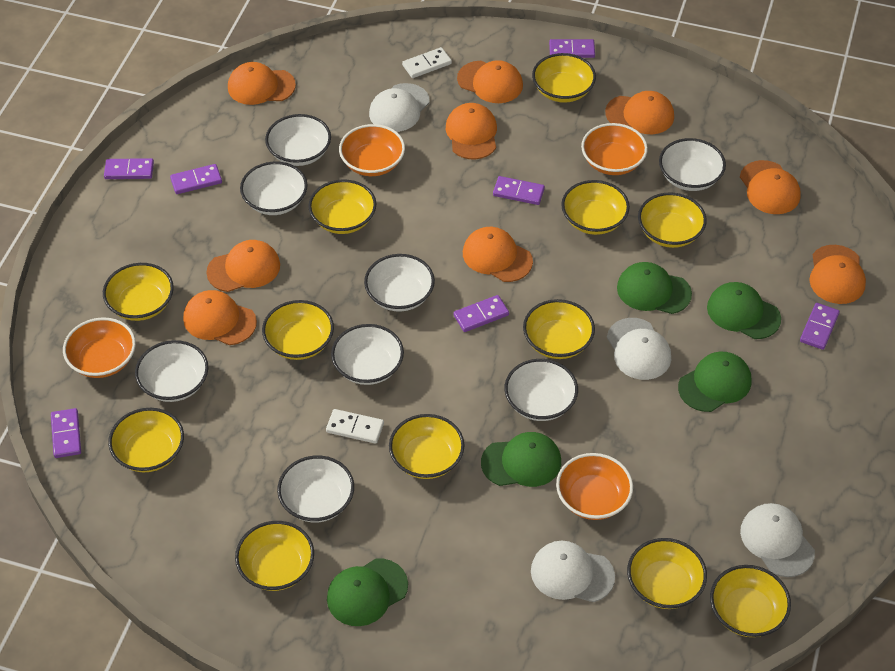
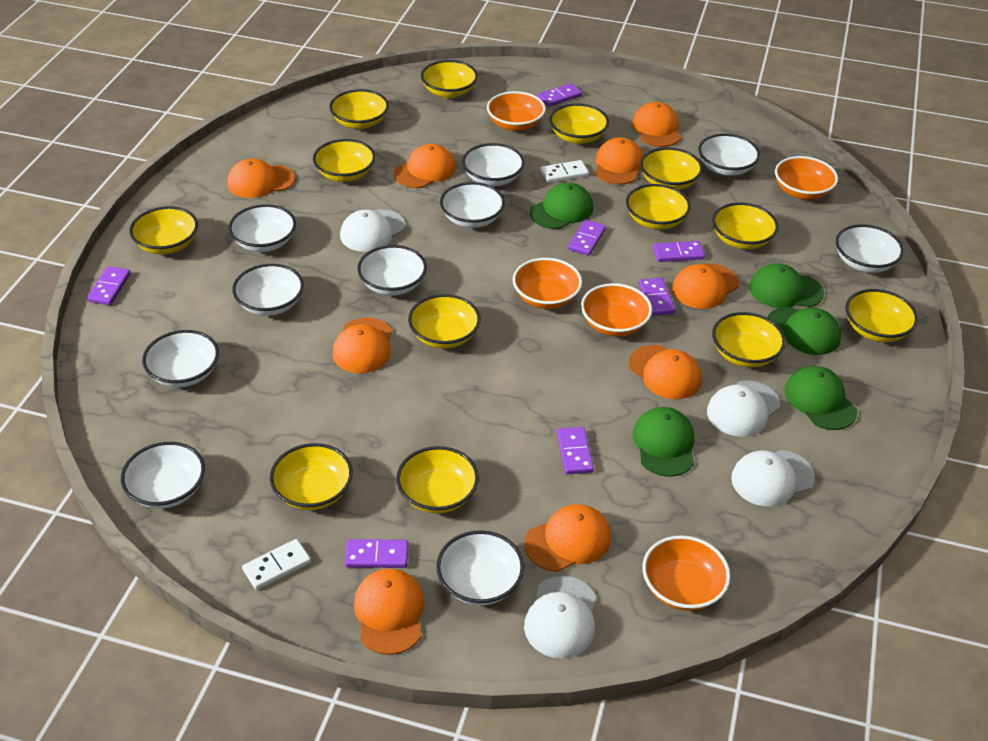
orange bowl: 4 -> 5
white bowl: 8 -> 10
yellow bowl: 12 -> 13

